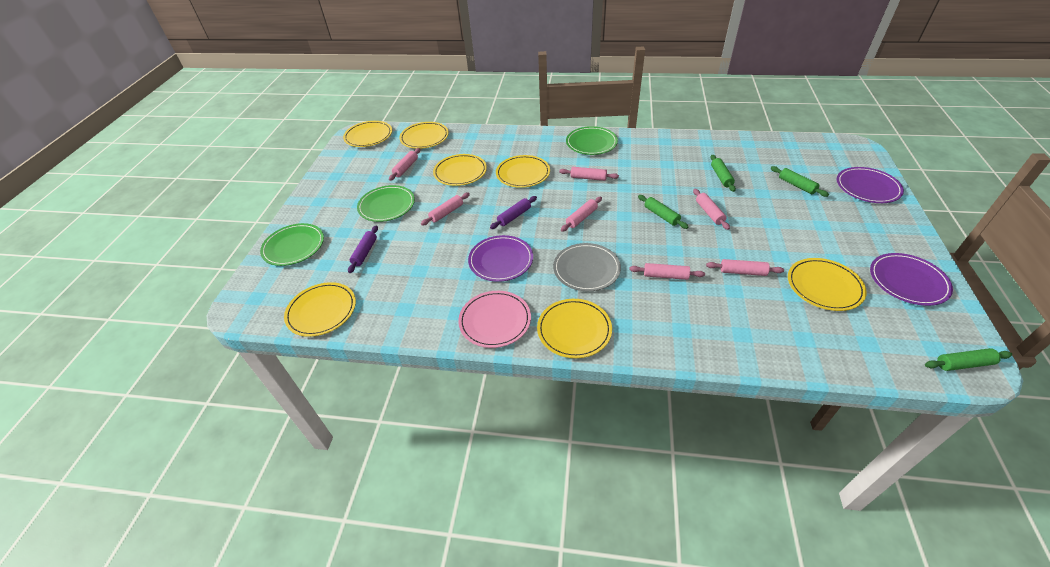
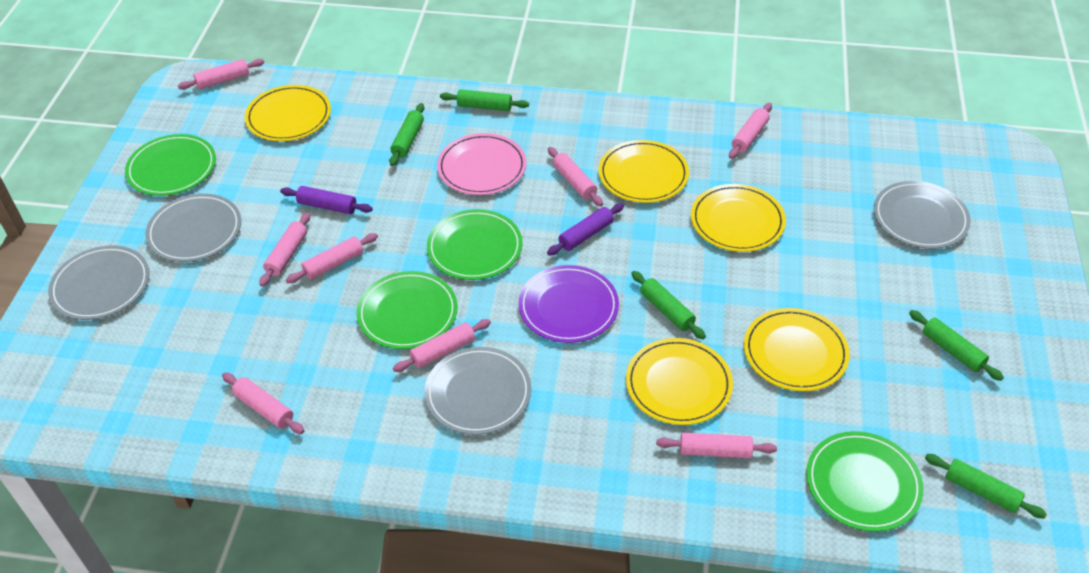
green plate: 3 -> 4
green rolling pin: 4 -> 5
grey plate: 1 -> 4
pink rolling pin: 7 -> 8
purple plate: 3 -> 1
yellow plate: 7 -> 5

